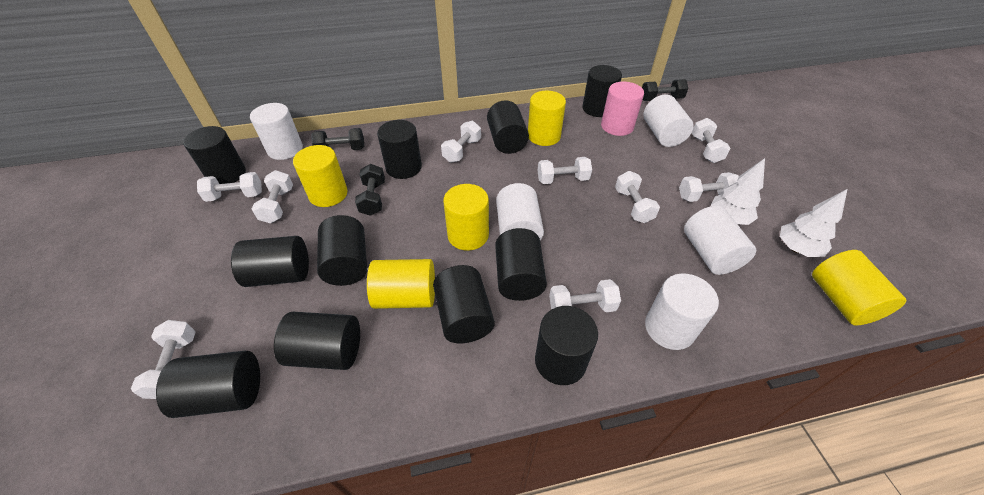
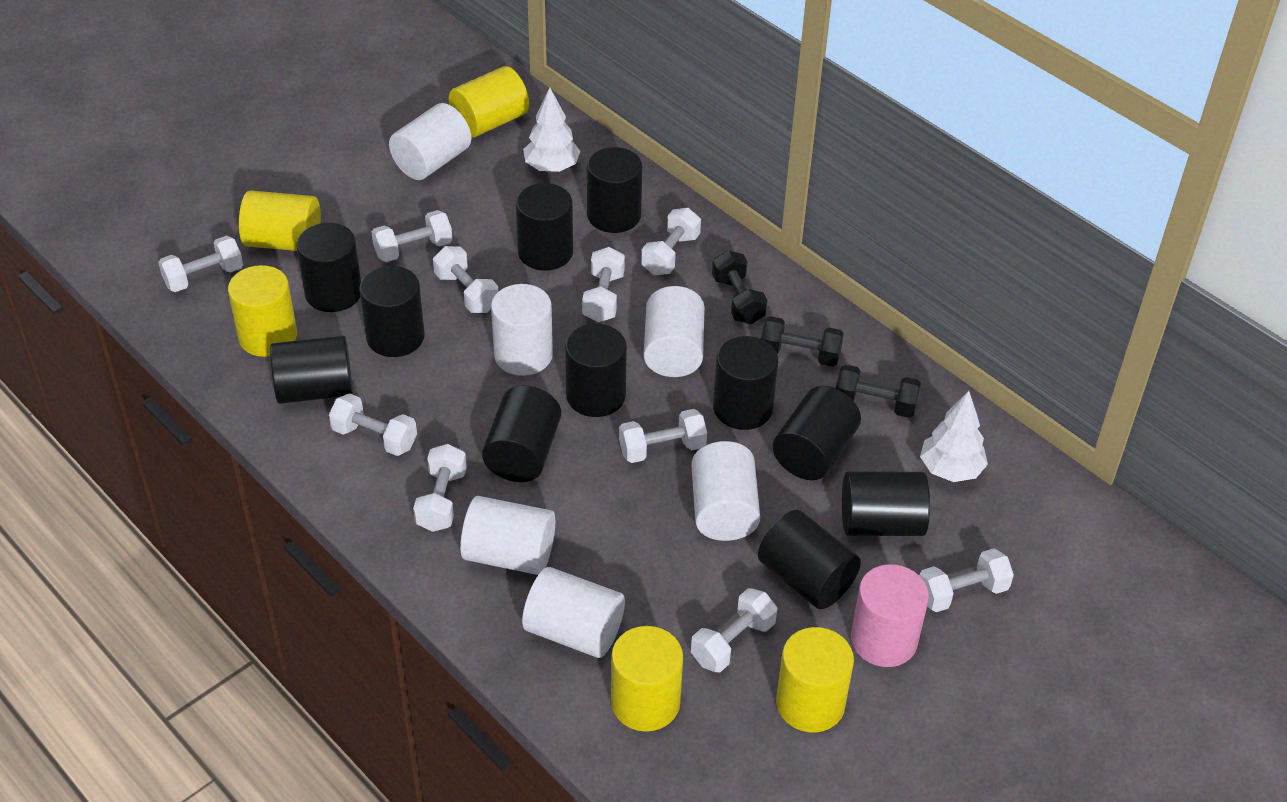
white cylinder: 5 -> 6
white dumbbell: 9 -> 10

